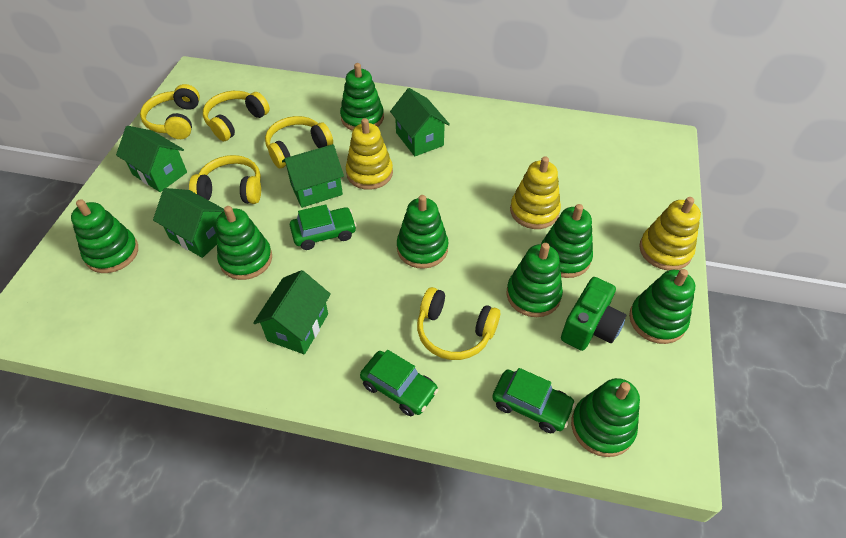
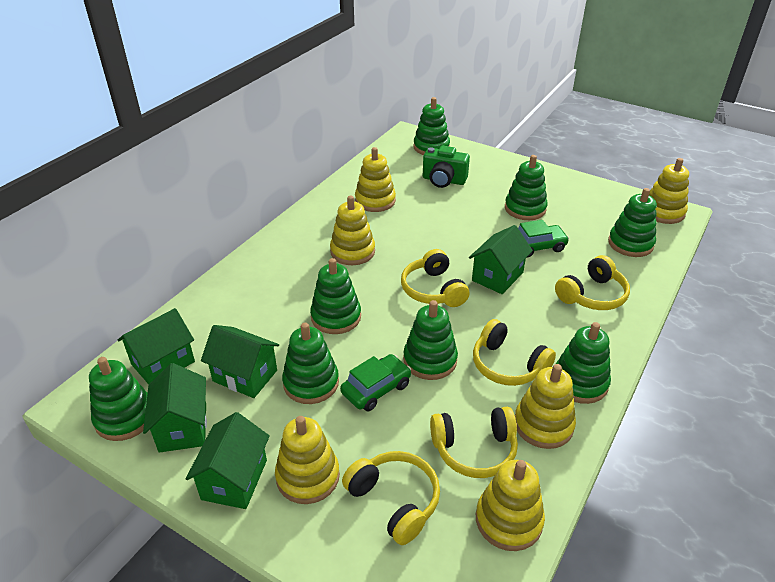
green car: 3 -> 2
yellow stacking toy: 3 -> 6

